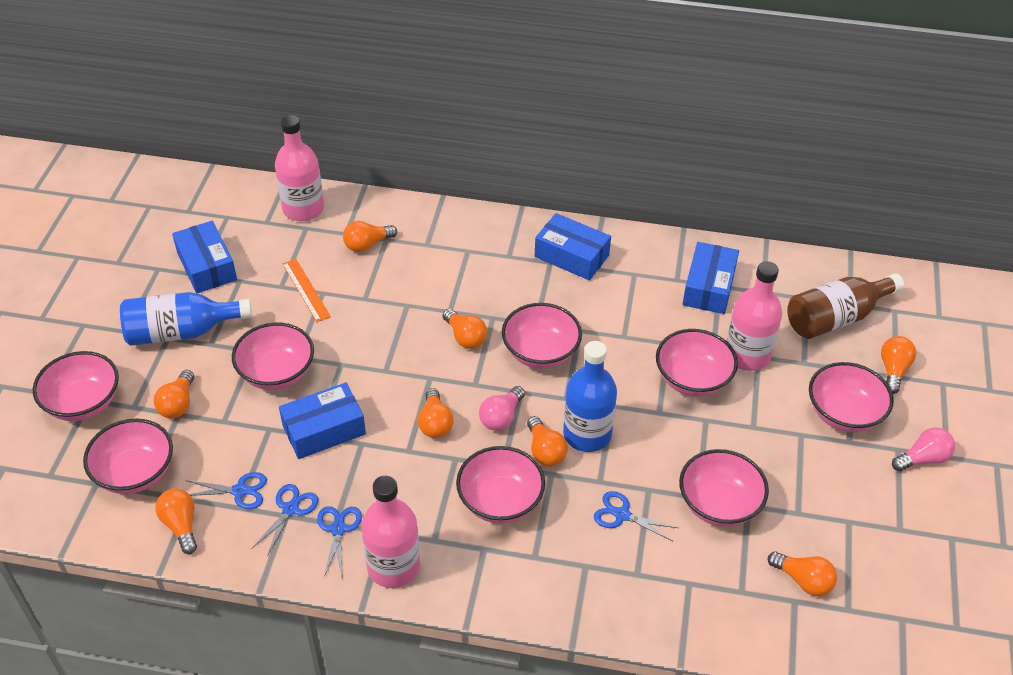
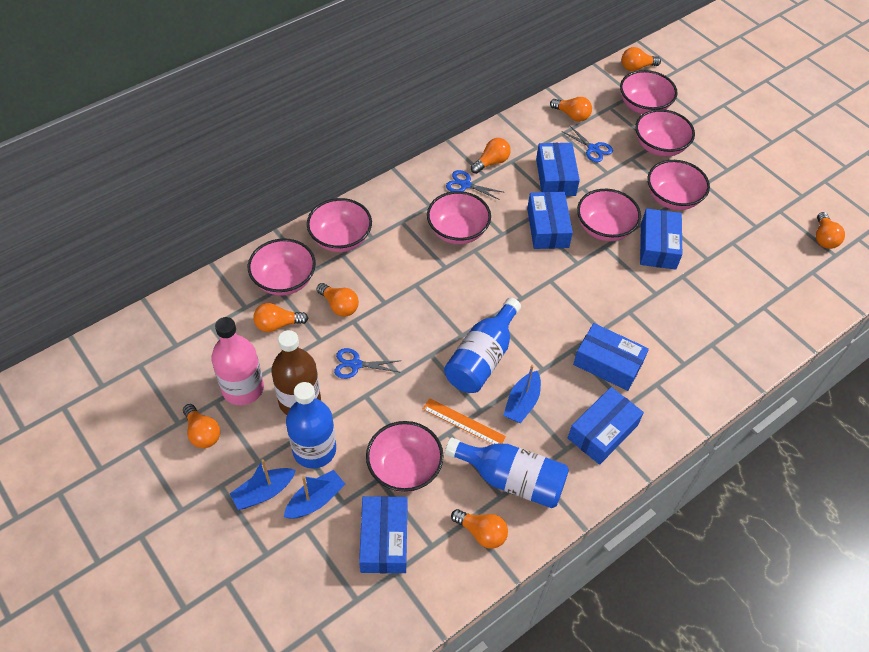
blue boat: 0 -> 3
blue bottle: 2 -> 3
blue box: 4 -> 6
blue scissors: 4 -> 3
pink bottle: 3 -> 1
pink light bulb: 2 -> 0

